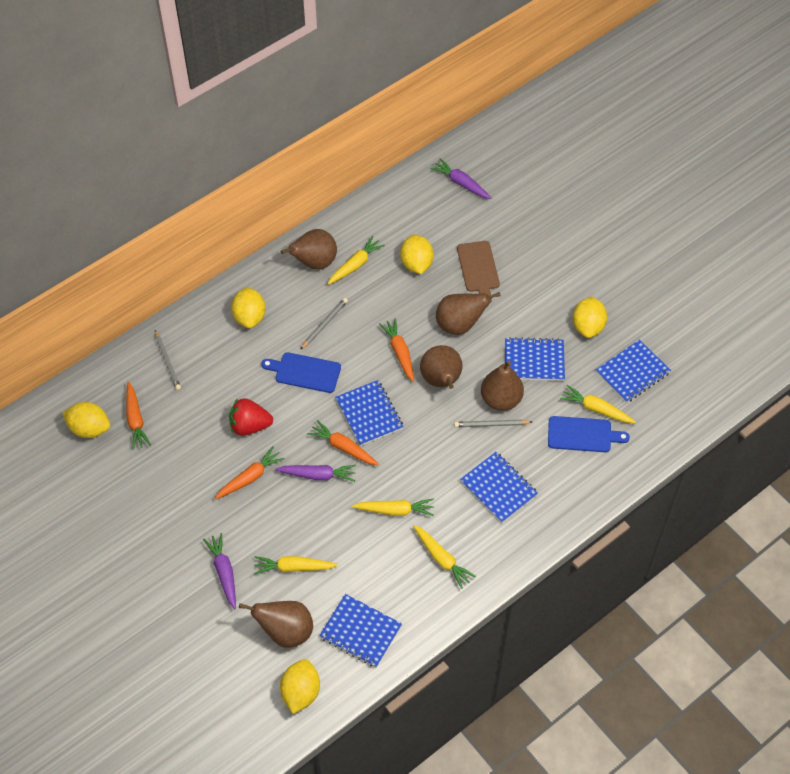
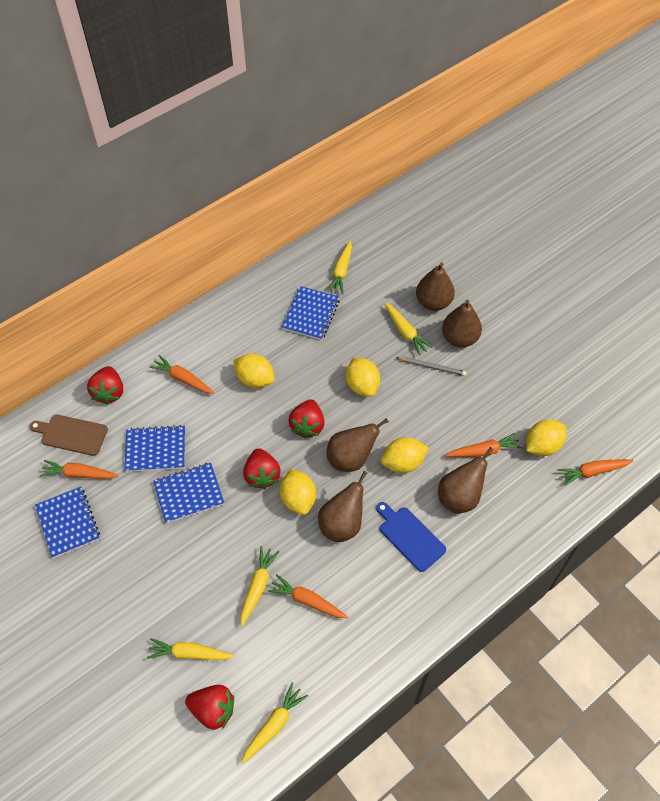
blue cutting board: 2 -> 1
blue notebook: 5 -> 4
grey pencil: 3 -> 1
orange carrot: 4 -> 5
purple carrot: 3 -> 0
red strawberry: 1 -> 4

